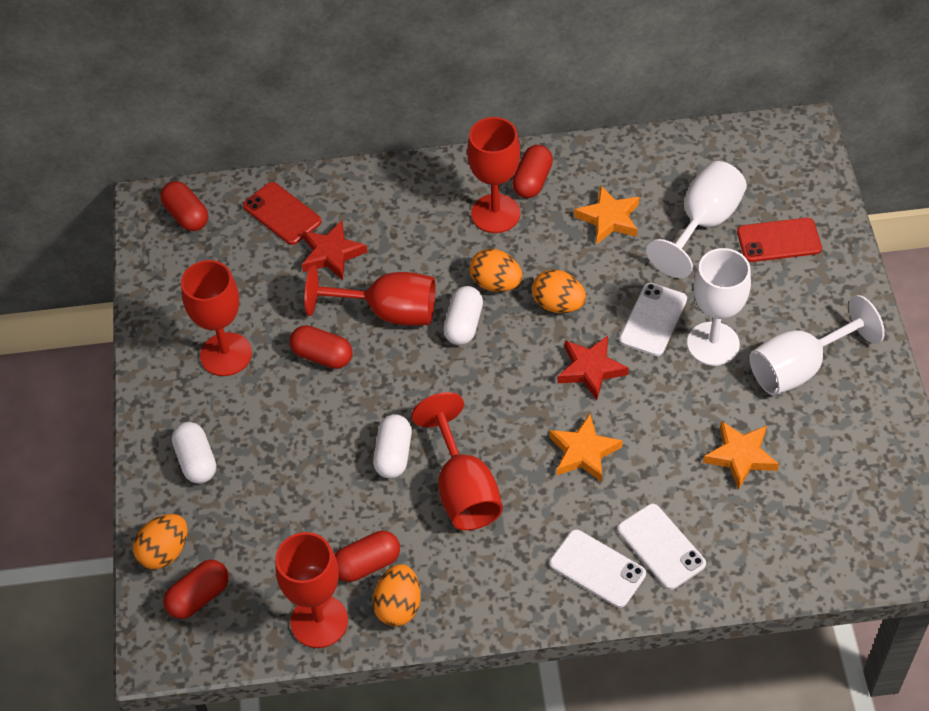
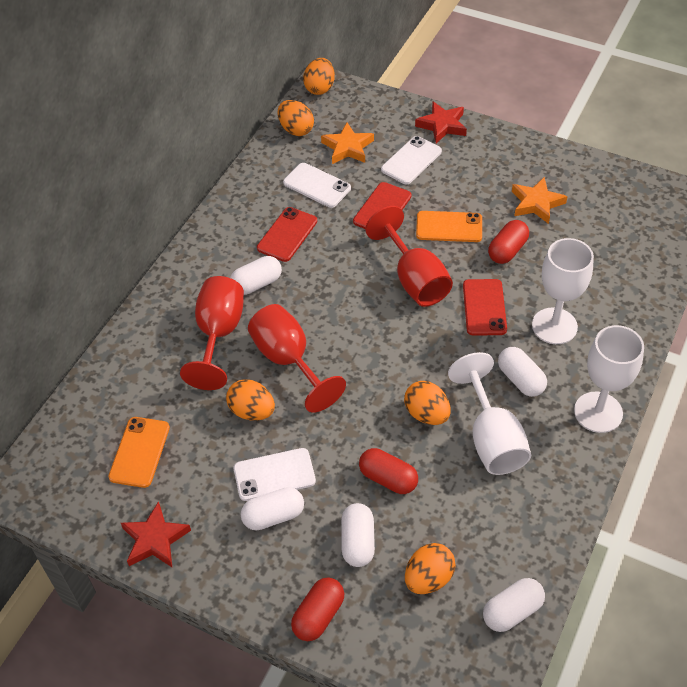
orange egg: 4 -> 5
orange phone: 0 -> 2
orange star: 3 -> 2
red capsule: 5 -> 3
red goblet: 5 -> 3
red phone: 2 -> 3
white capsule: 3 -> 5

